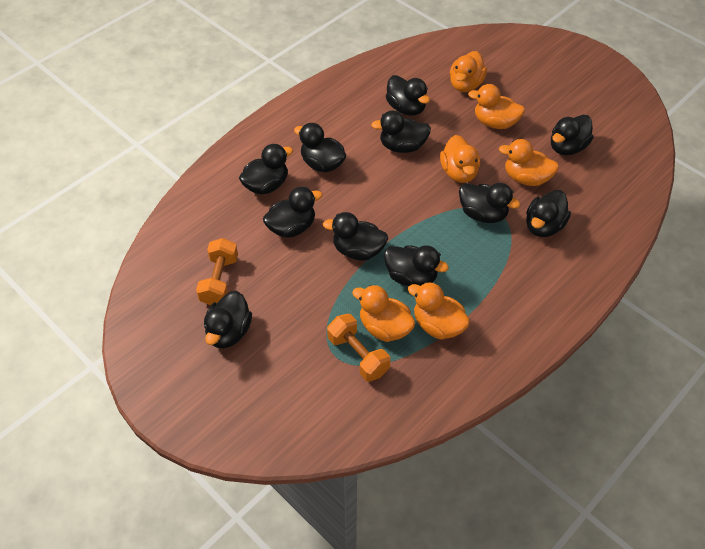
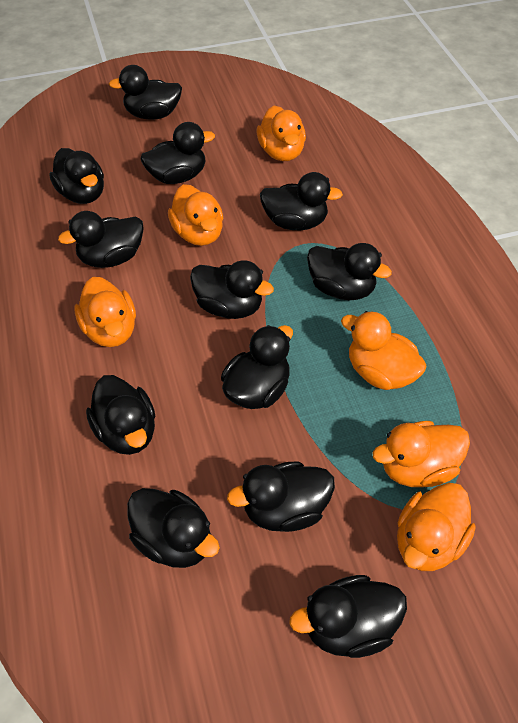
black duck: 11 -> 12
orange dumbbell: 2 -> 0

